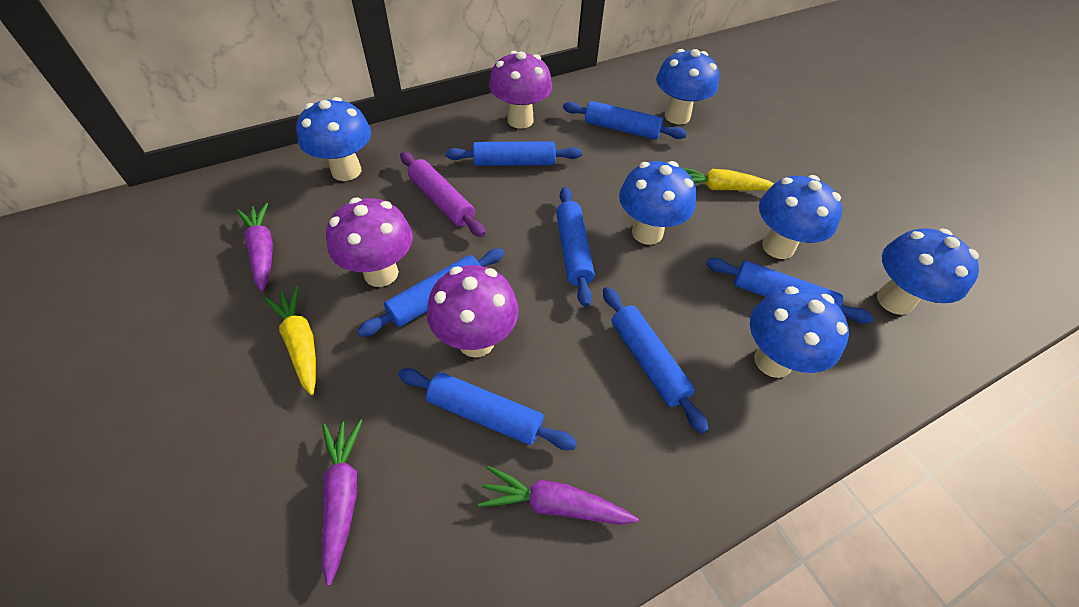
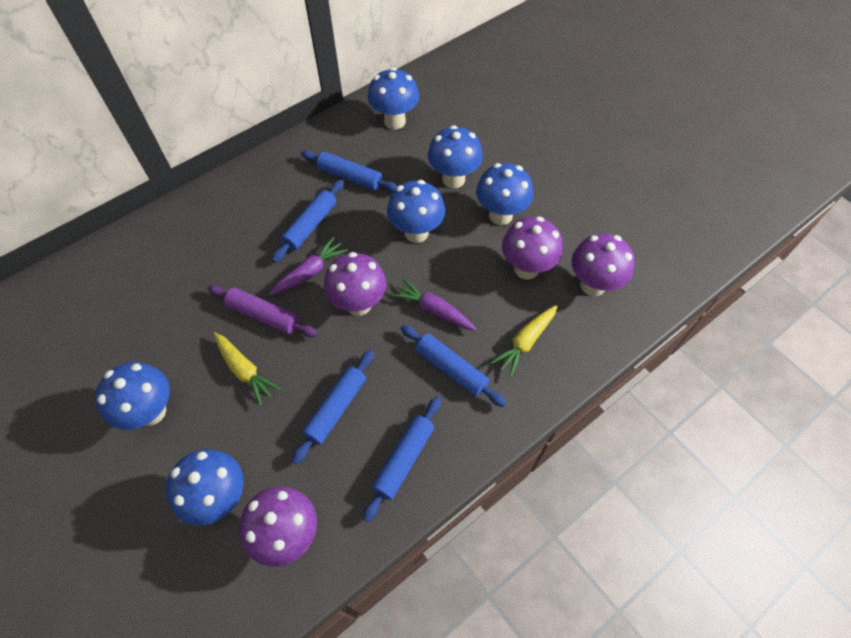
blue rolling pin: 7 -> 5
purple carrot: 3 -> 2
purple mushroom: 3 -> 4

